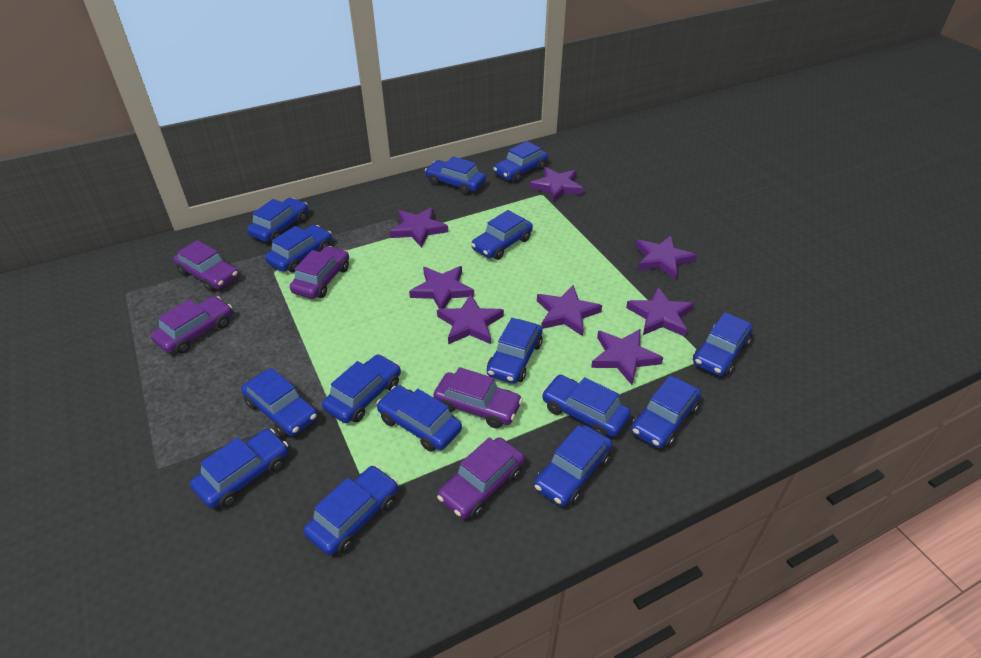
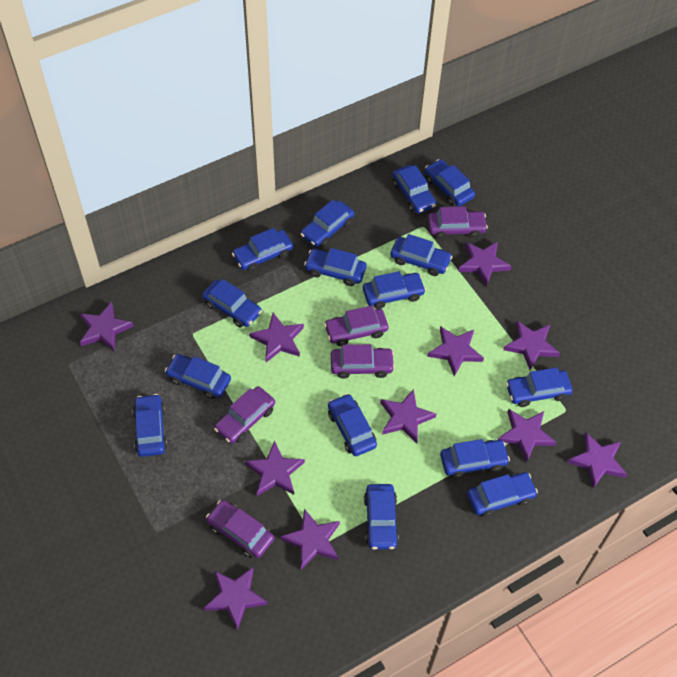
purple star: 8 -> 11

